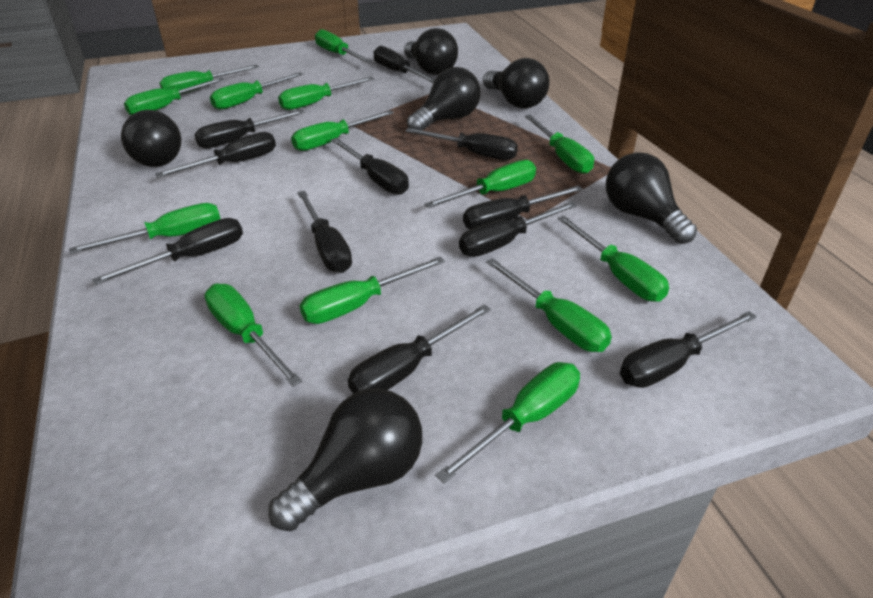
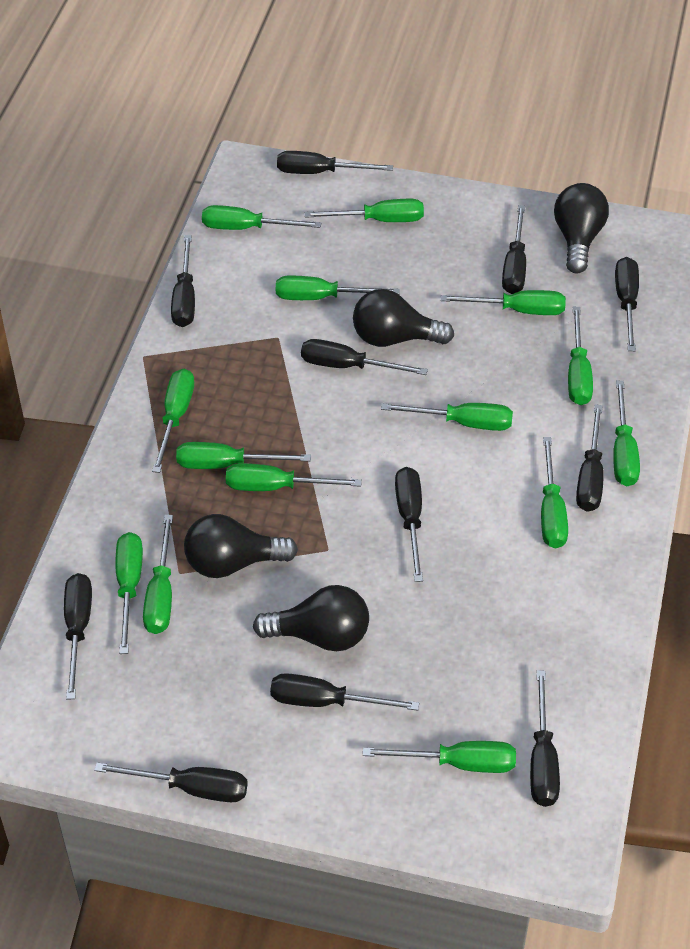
black light bulb: 6 -> 4

